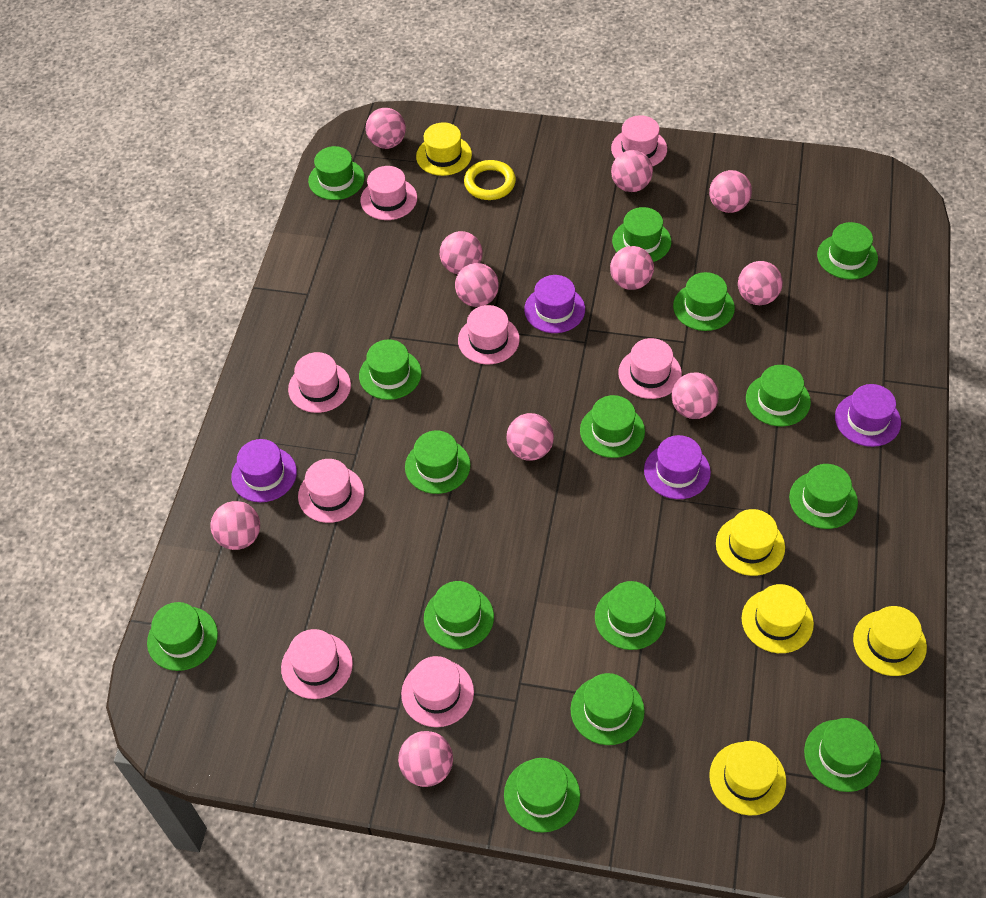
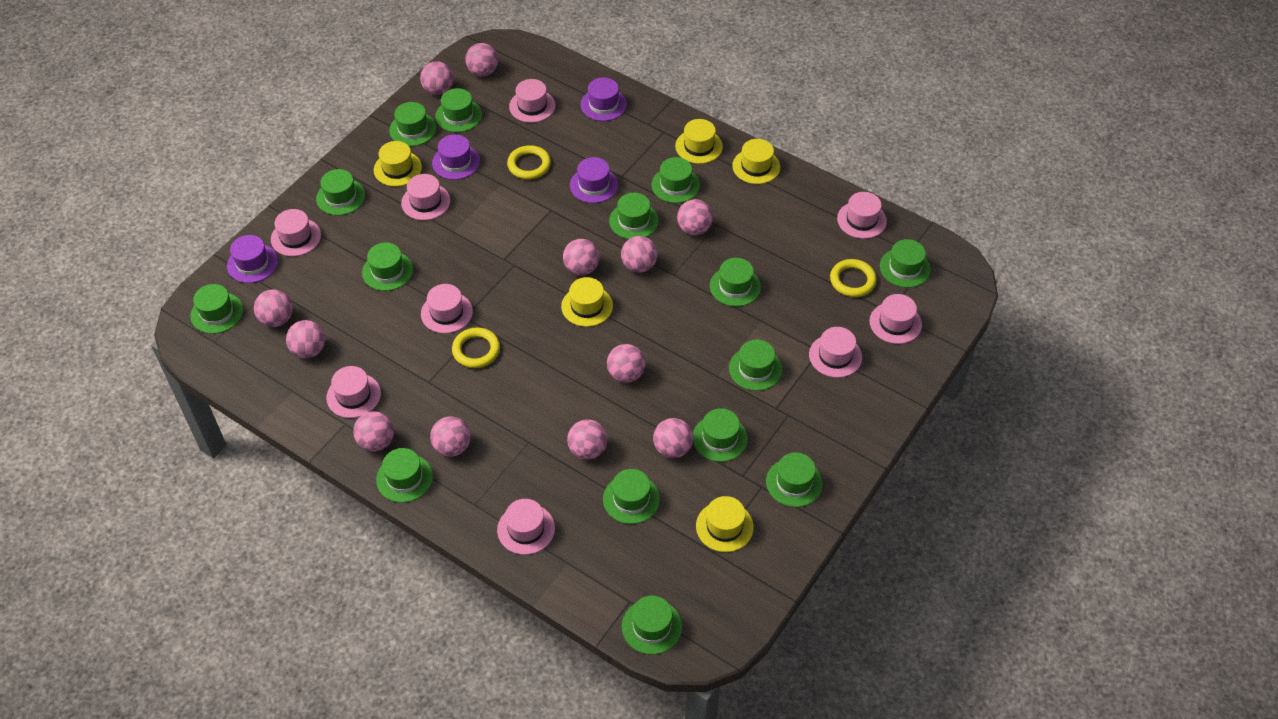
pink ball: 11 -> 12
pink hat: 8 -> 9
yellow ring: 1 -> 3

